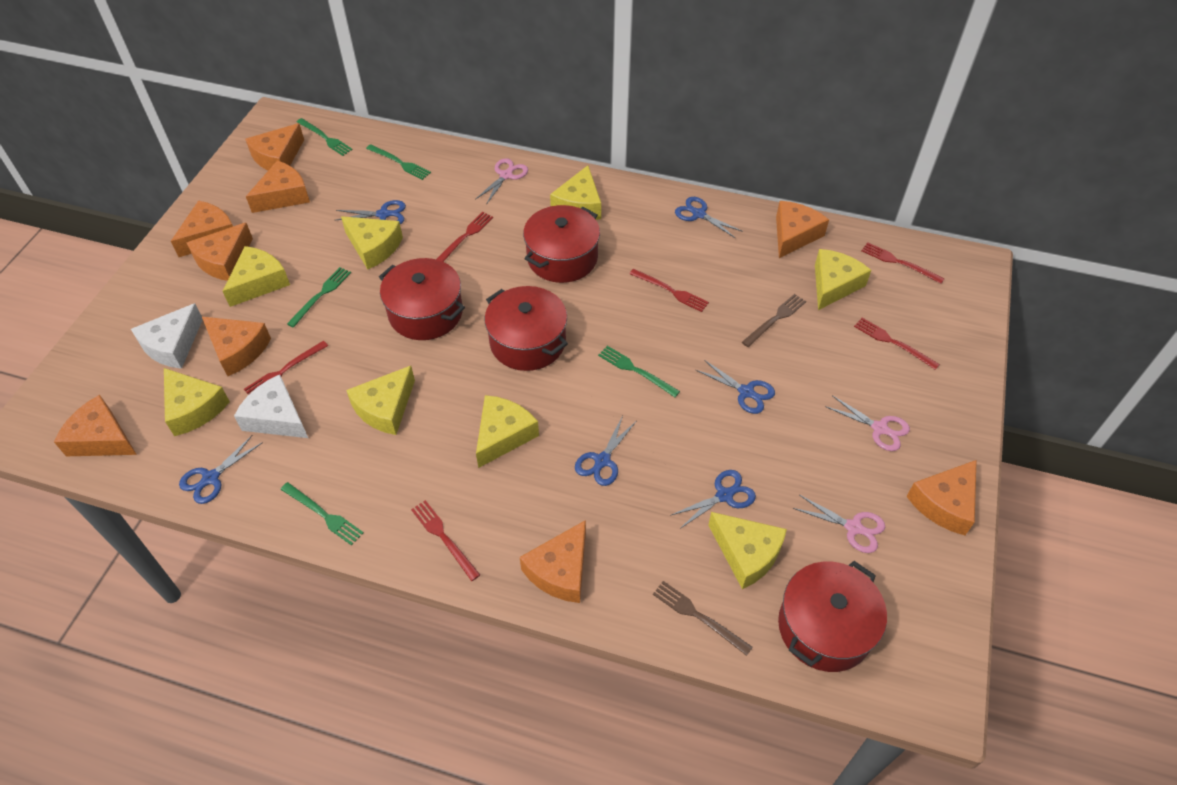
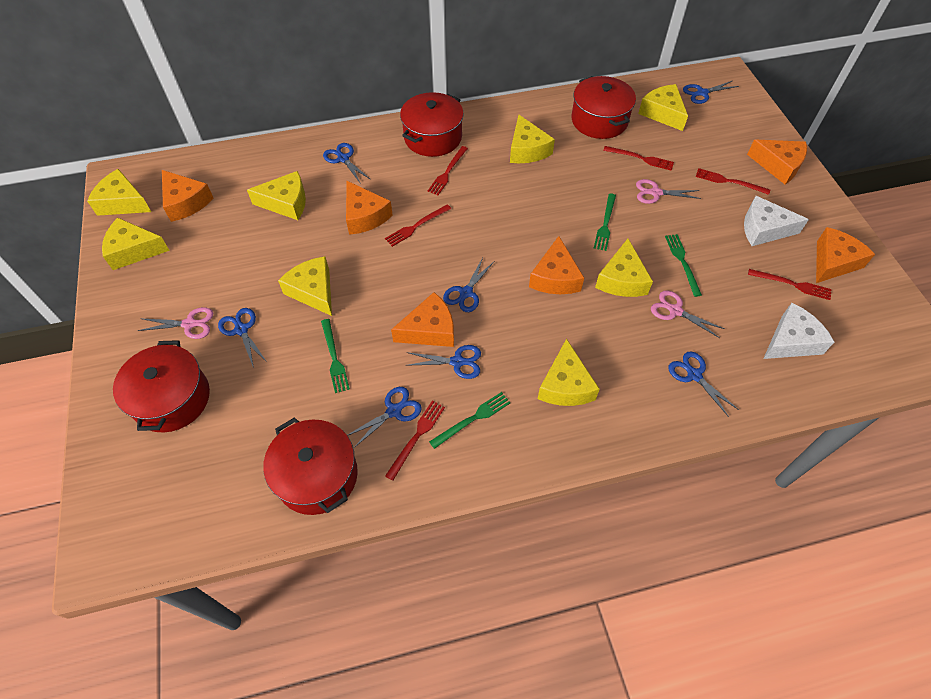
blue scissors: 6 -> 7
brown fork: 2 -> 0
green fork: 5 -> 4
orange cheese: 9 -> 6

